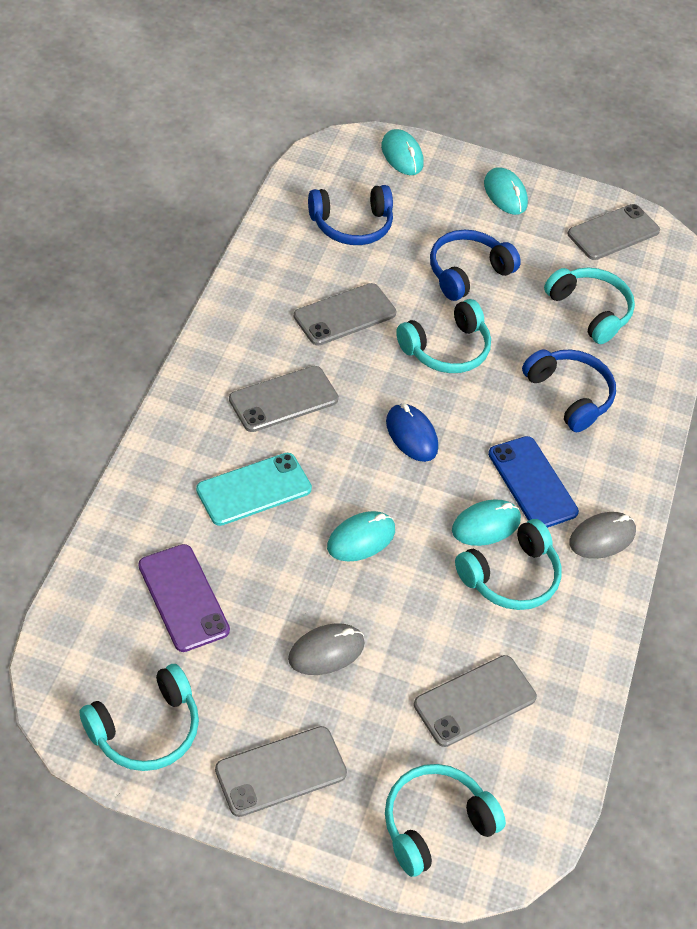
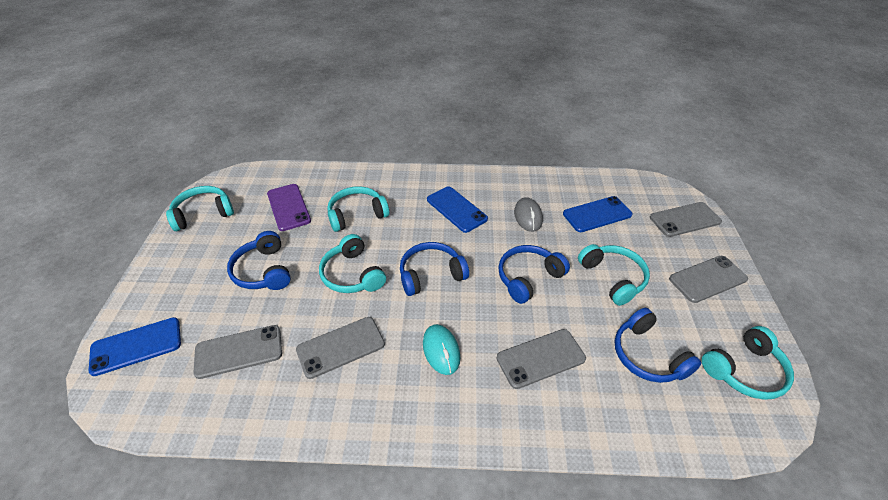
blue headphones: 3 -> 4
blue mouse: 1 -> 0
blue phone: 1 -> 3
grey mouse: 2 -> 1
turquoise mouse: 4 -> 1
turquoise phone: 1 -> 0

